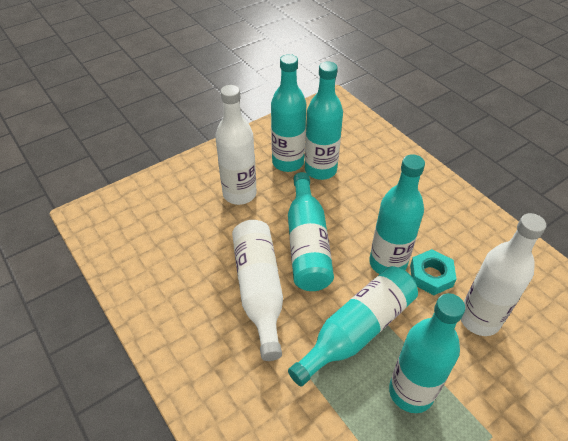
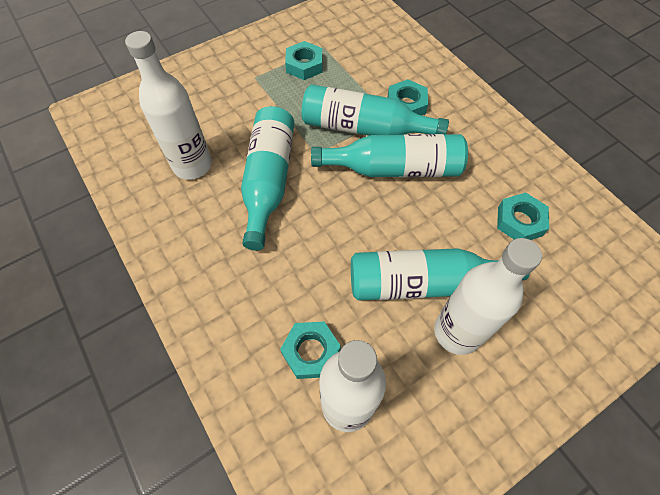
turquoise bottle: 6 -> 4
turquoise nut: 1 -> 4

